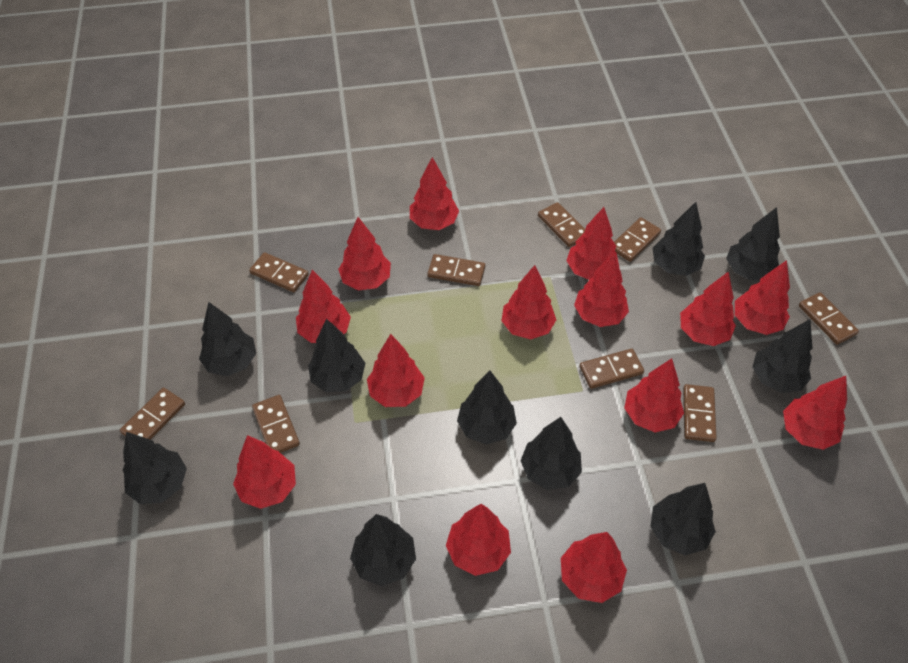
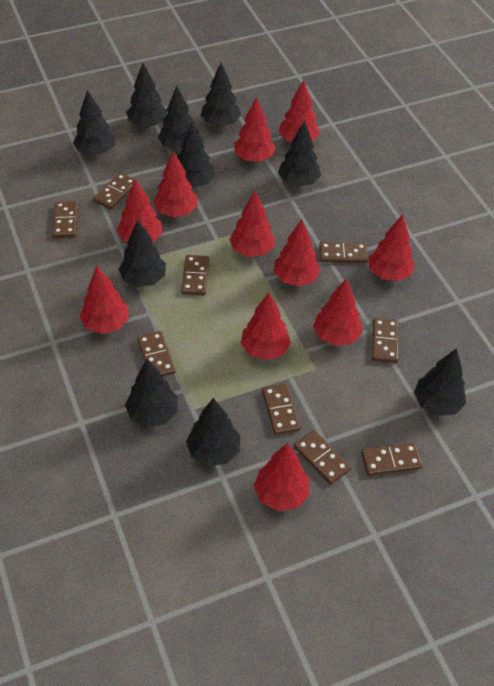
red tree: 14 -> 11

